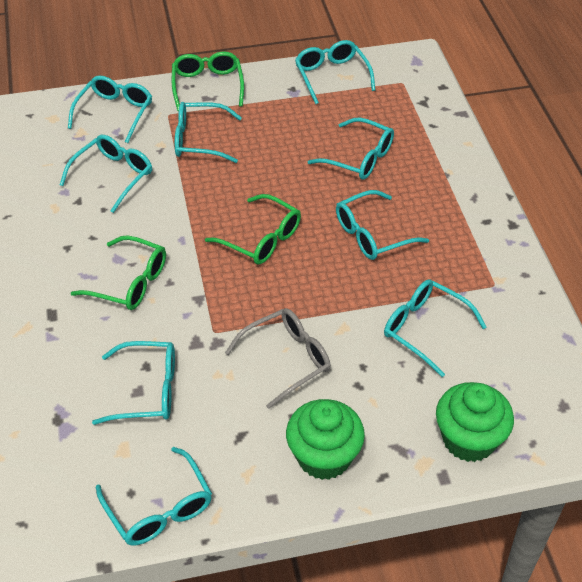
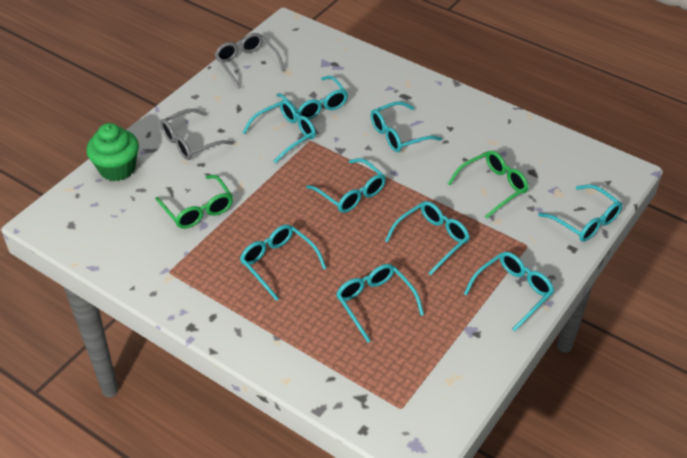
green cupcake: 2 -> 1
green glasses: 3 -> 2
grey glasses: 1 -> 2

